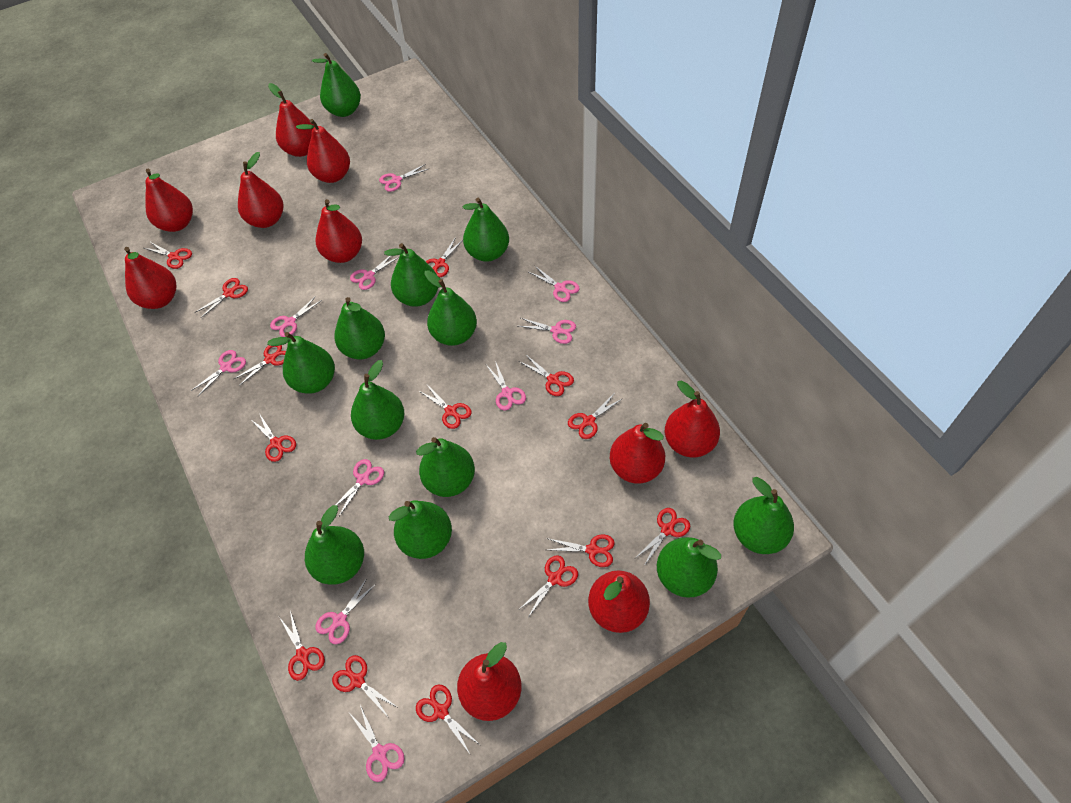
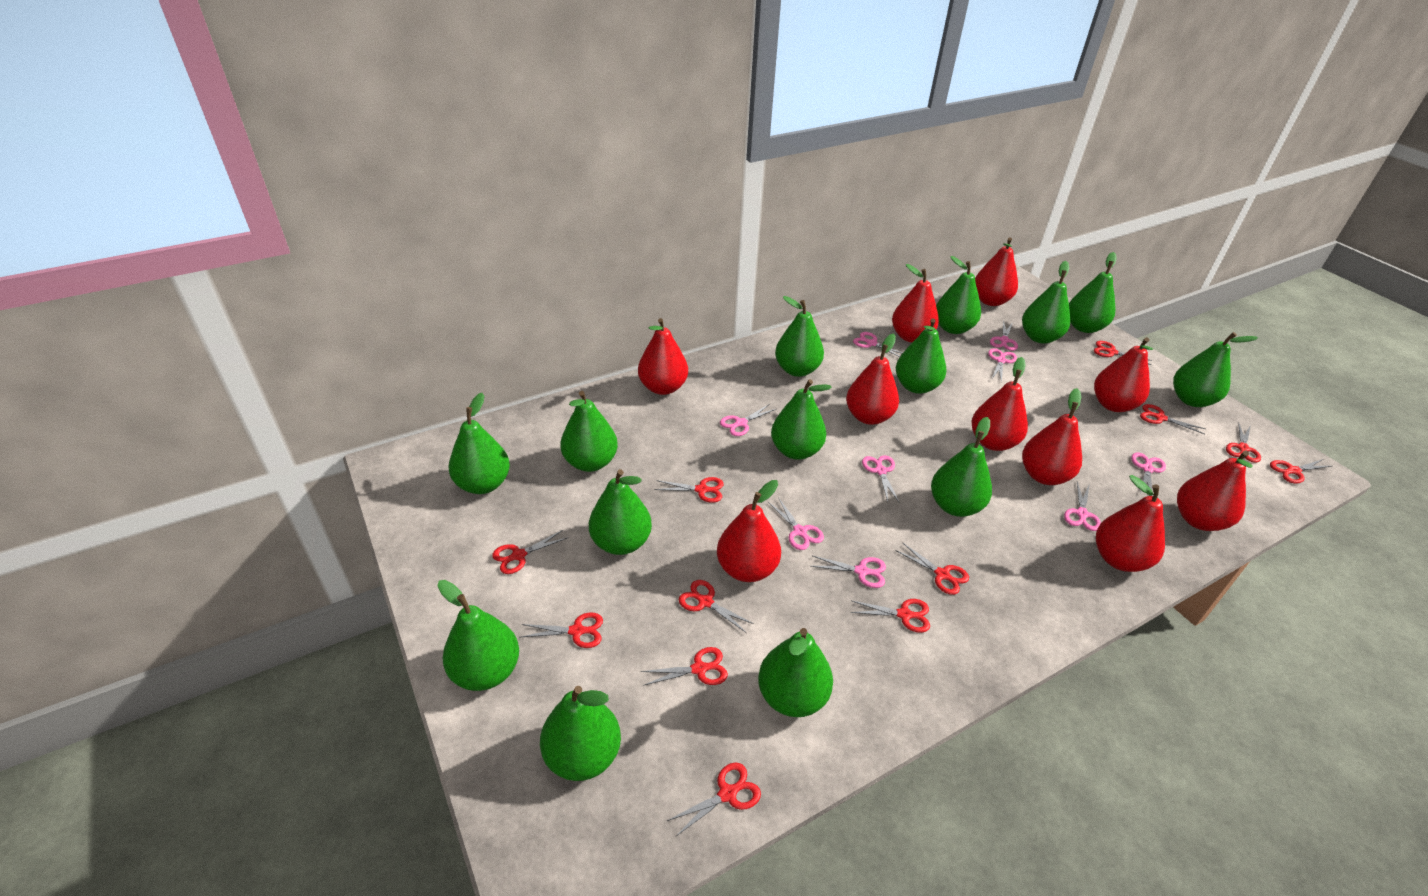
green pear: 12 -> 14
pink scissors: 10 -> 9
red scissors: 14 -> 12

